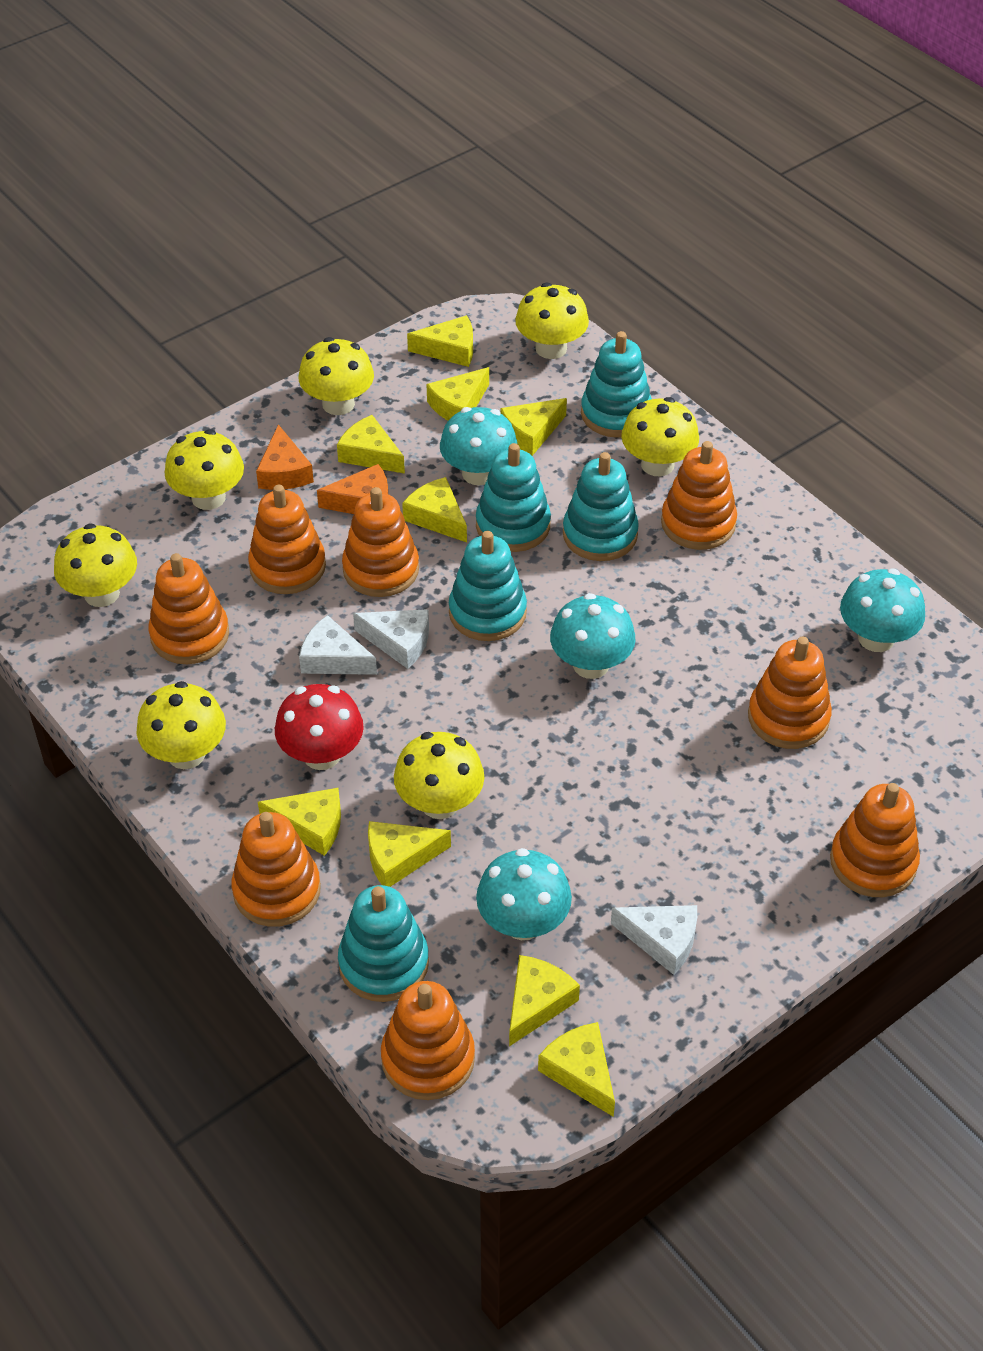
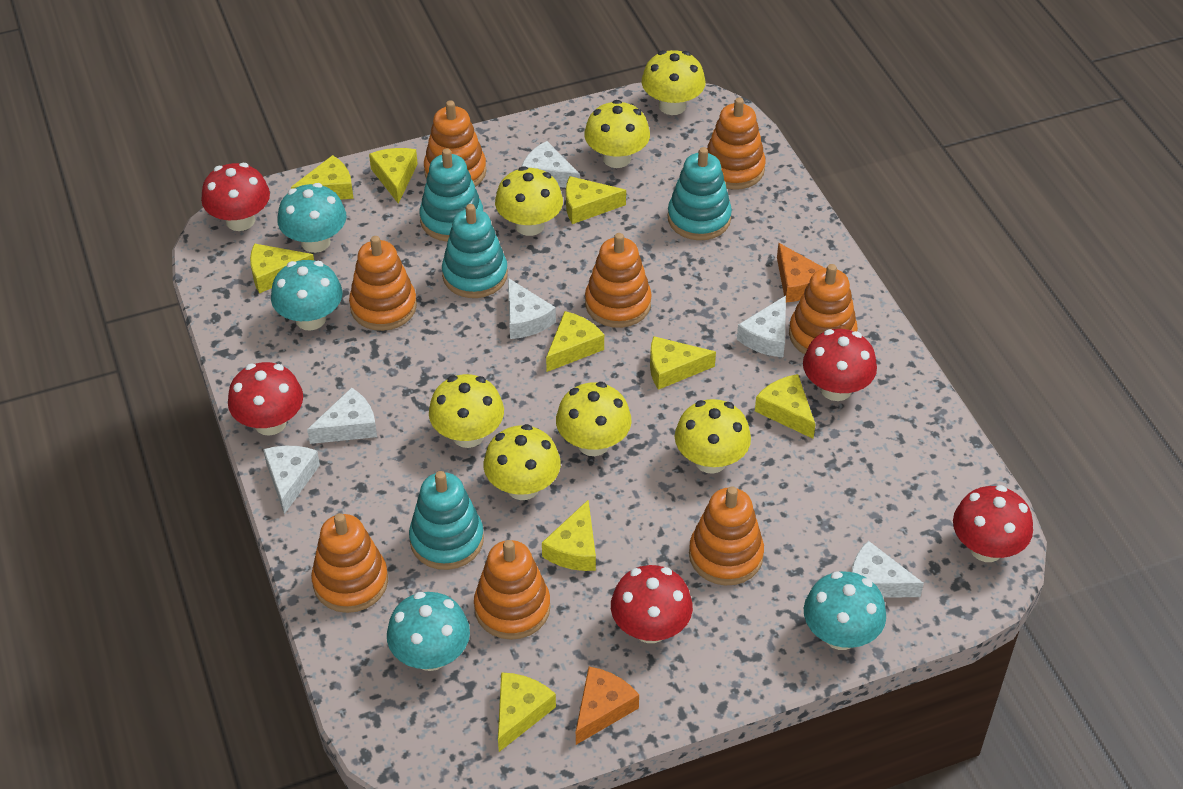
red mushroom: 1 -> 5
turquoise stacking toy: 5 -> 4
white cheese: 3 -> 6

